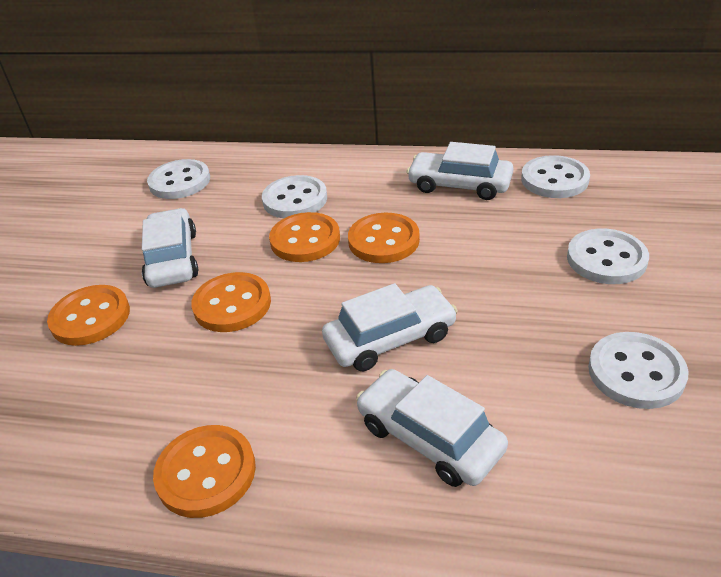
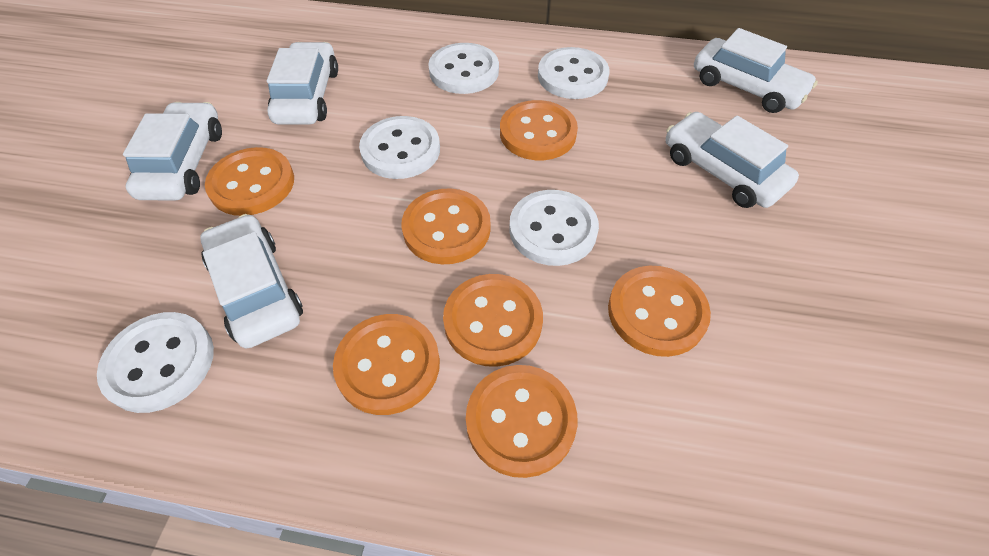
orange button: 5 -> 7
white car: 4 -> 5

